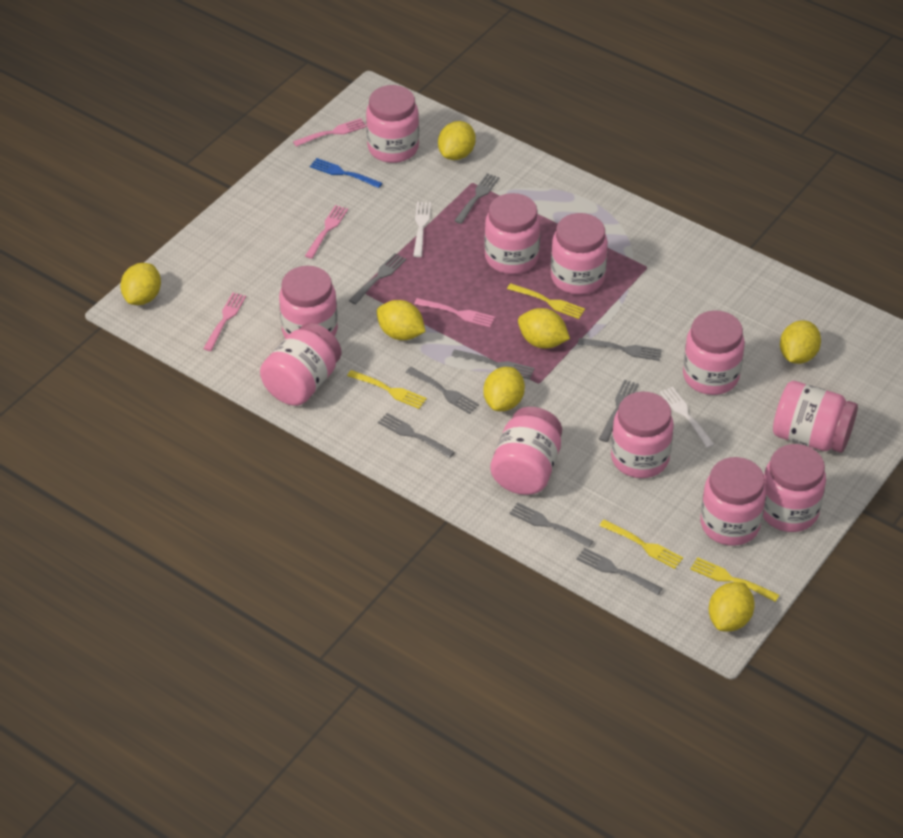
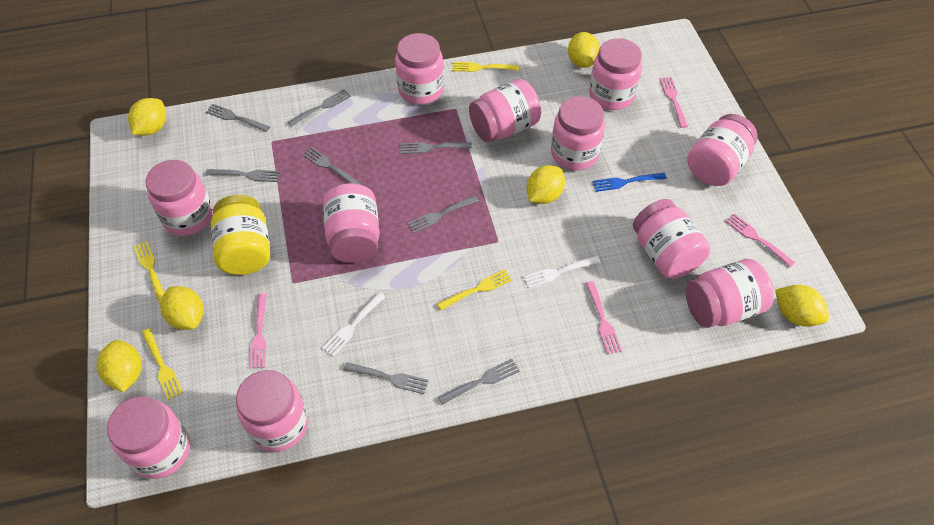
grey fork: 9 -> 8
yellow jar: 0 -> 1
yellow lemon: 7 -> 6

